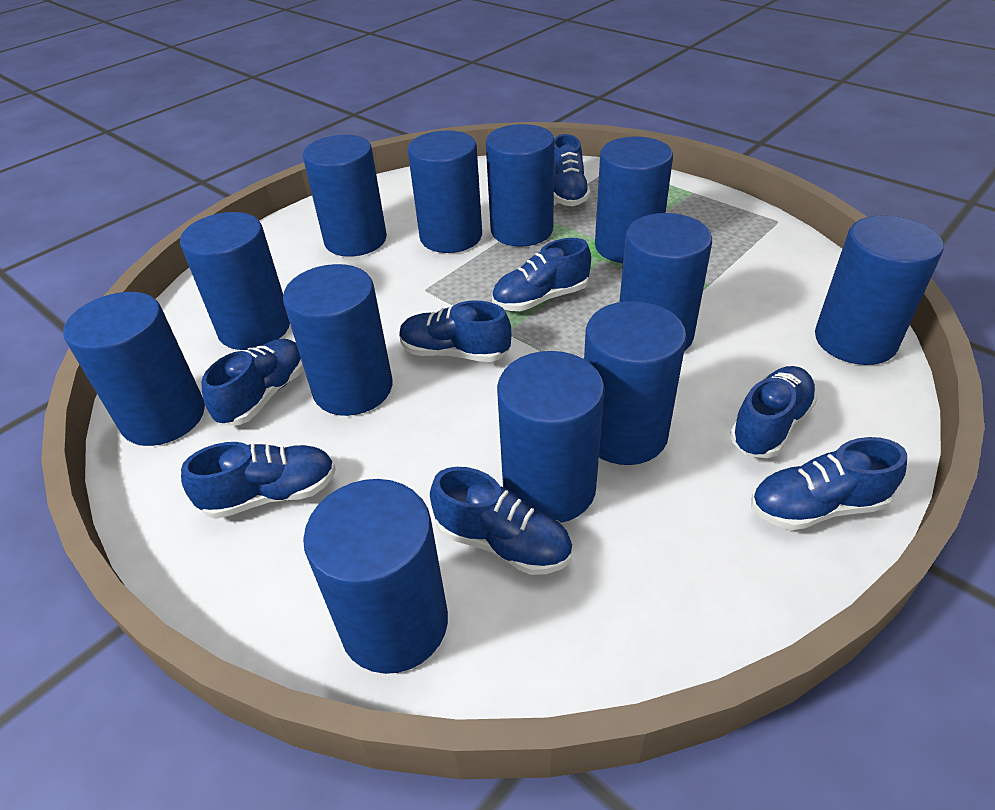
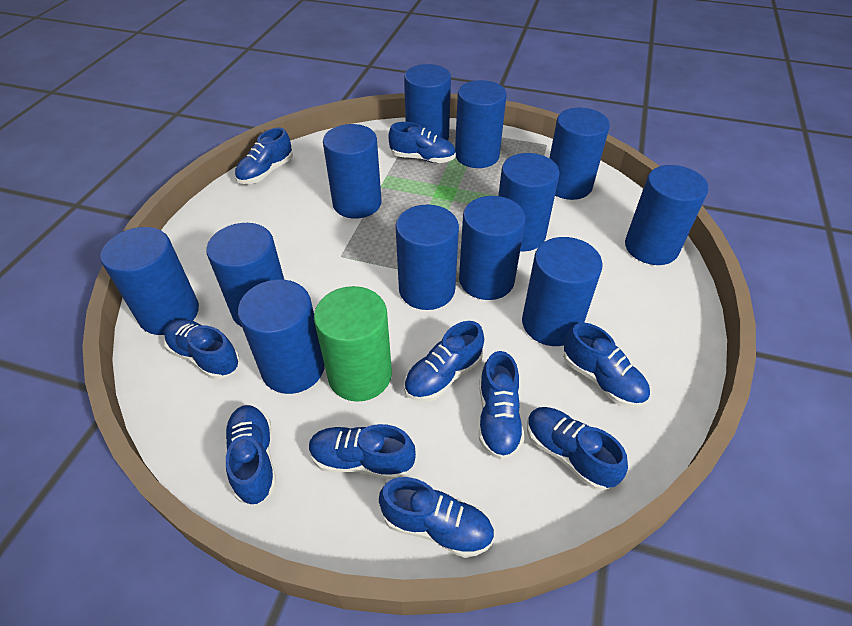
blue shoe: 8 -> 10
green cylinder: 0 -> 1

